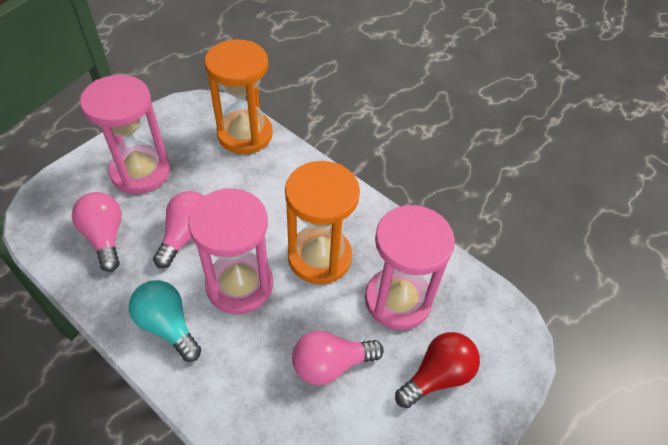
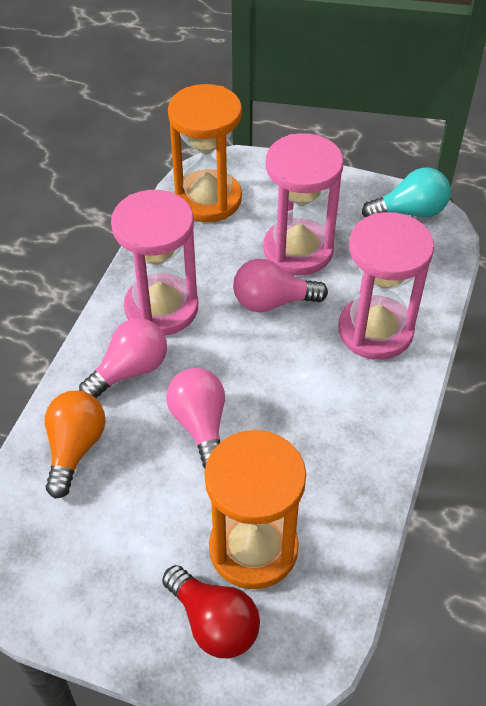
orange light bulb: 0 -> 1

